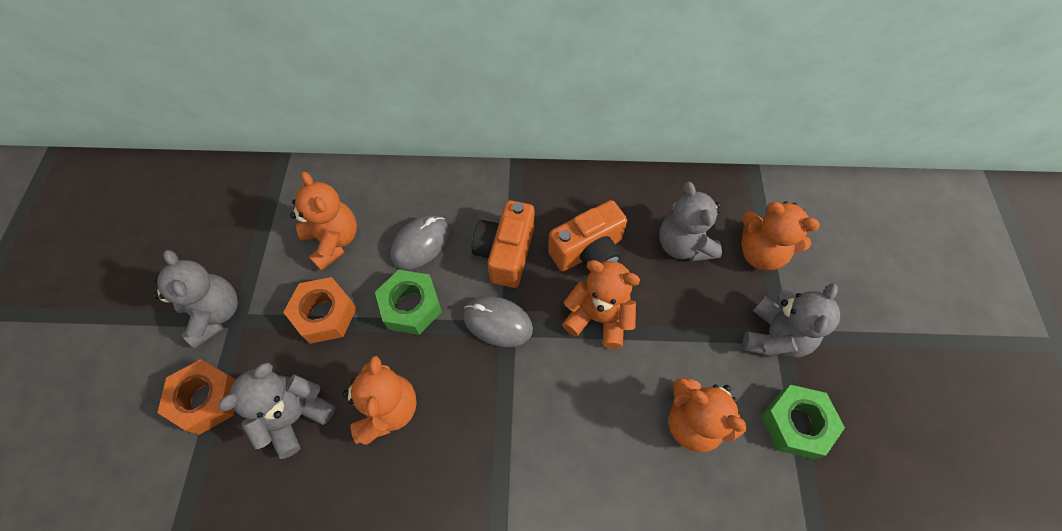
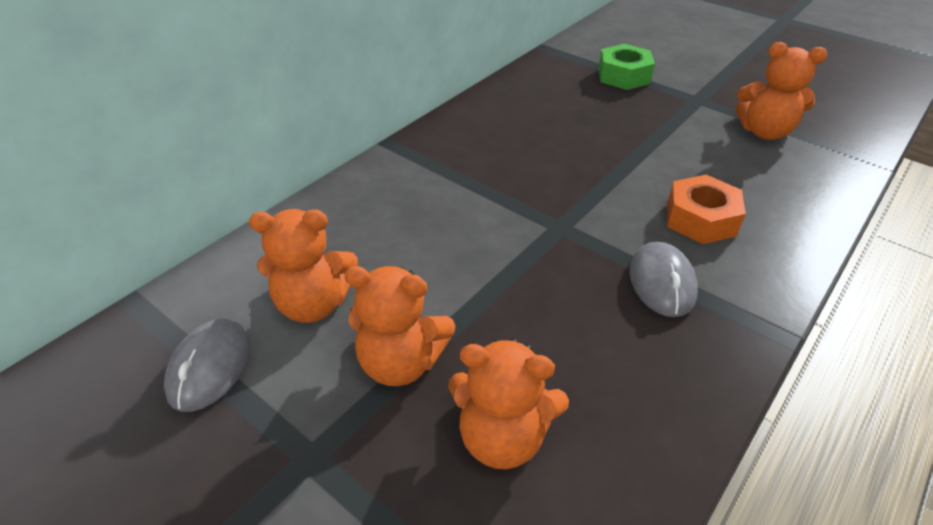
green nut: 2 -> 1
grey teddy bear: 4 -> 0
orange camera: 2 -> 0
orange nut: 2 -> 1
orange teddy bear: 5 -> 4

